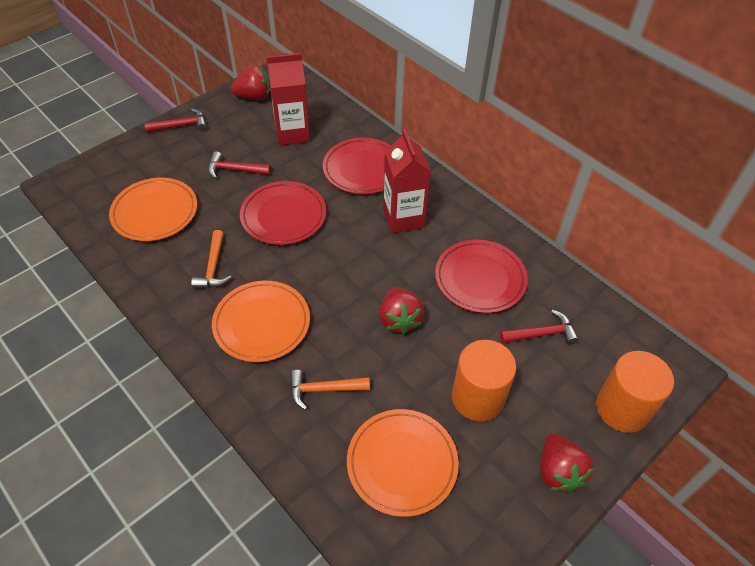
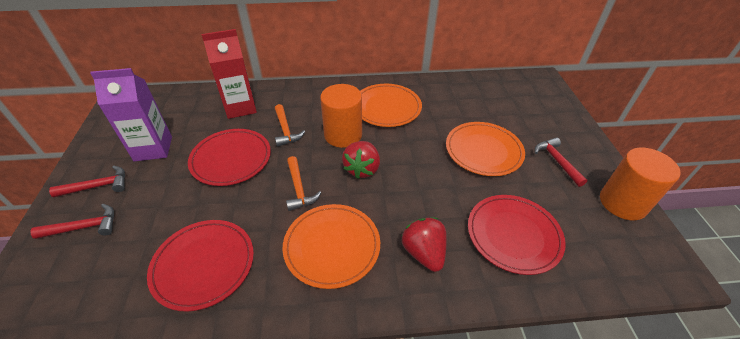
purple carton: 0 -> 1
red carton: 2 -> 1
red strawberry: 3 -> 2

